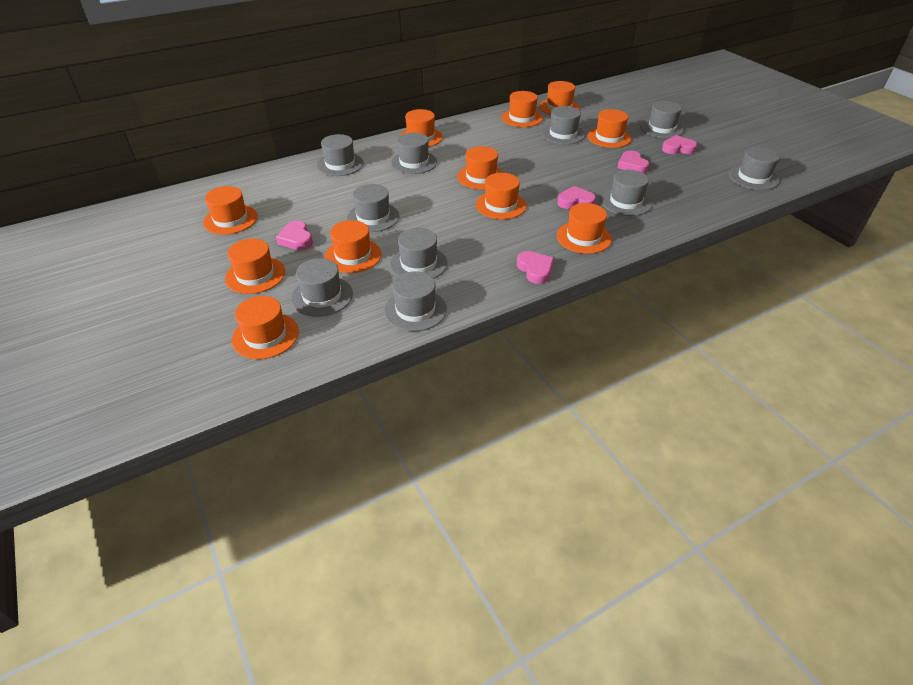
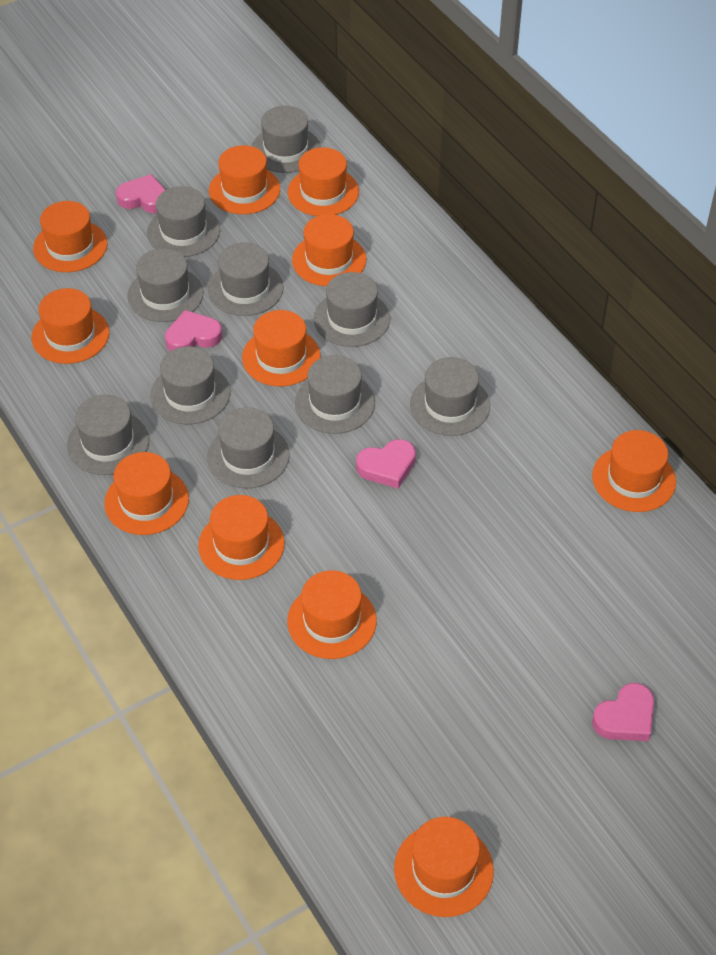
pink heart: 5 -> 4

